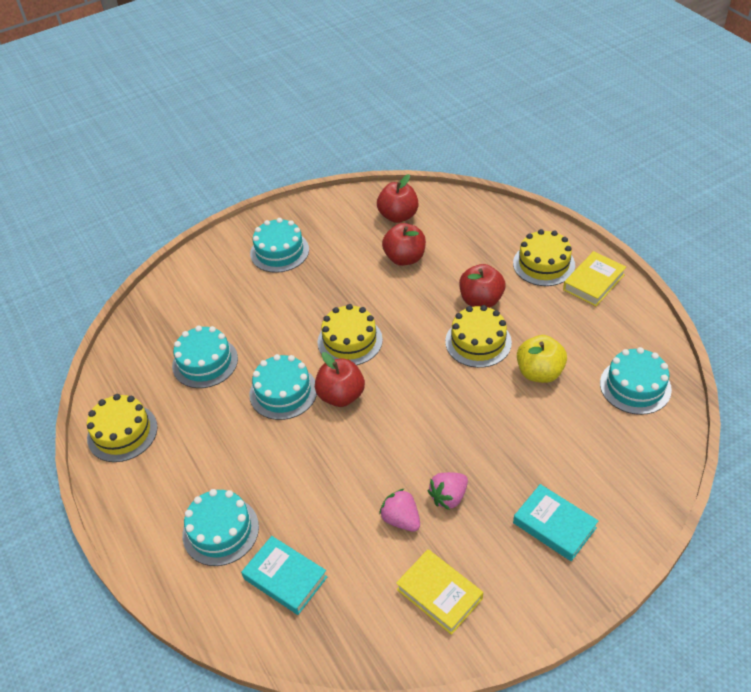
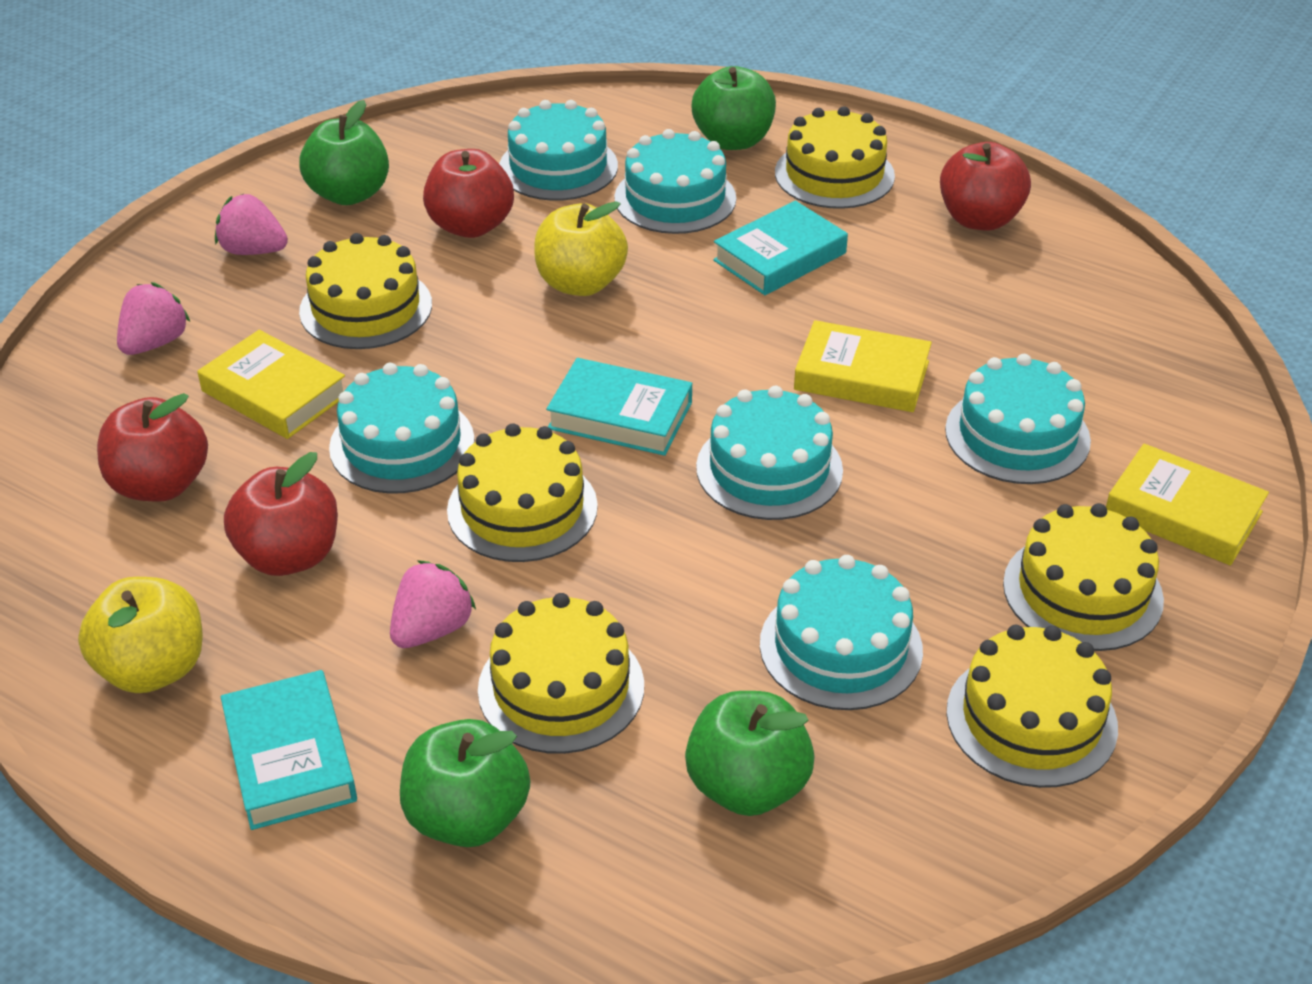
green apple: 0 -> 4
pink strawberry: 2 -> 3
turquoise book: 2 -> 3
turquoise cake: 5 -> 6
yellow apple: 1 -> 2
yellow book: 2 -> 3
yellow cake: 4 -> 6

